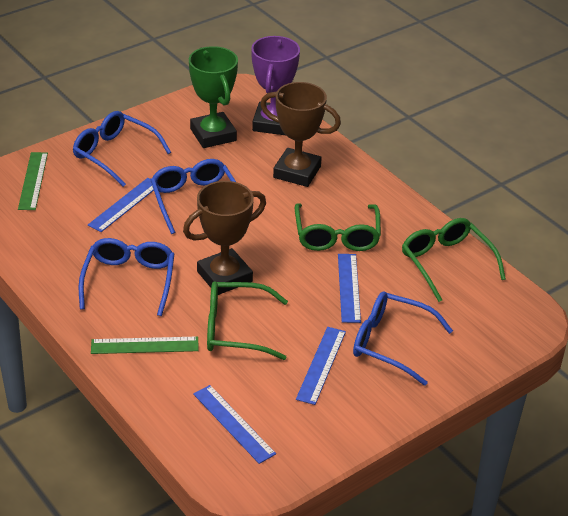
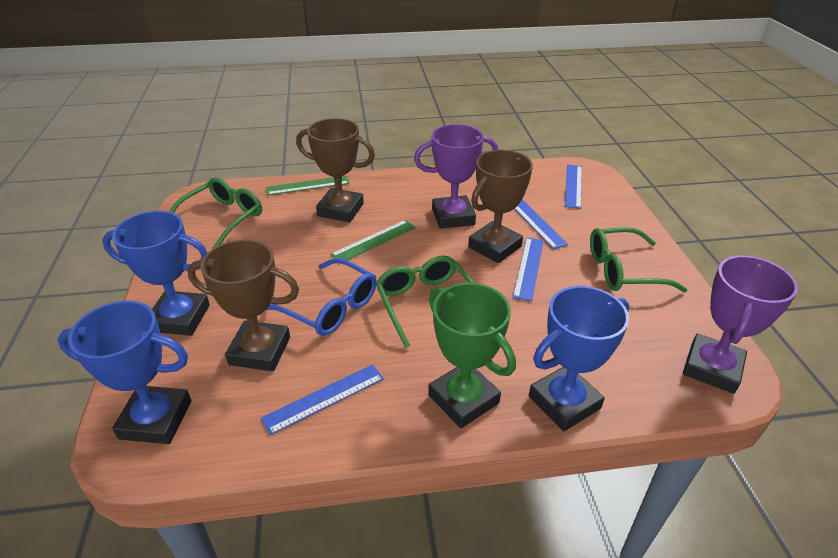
blue glasses: 4 -> 1
blue trophy: 0 -> 3
brown trophy: 2 -> 3
purple trophy: 1 -> 2

